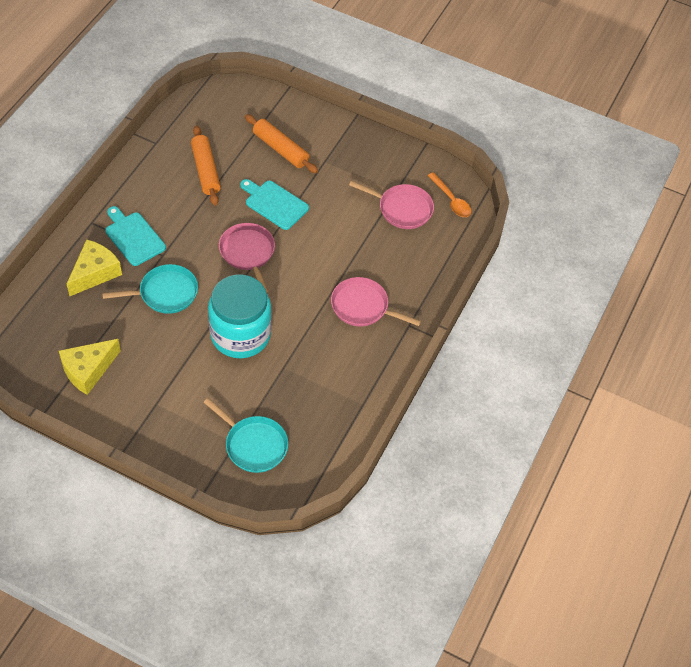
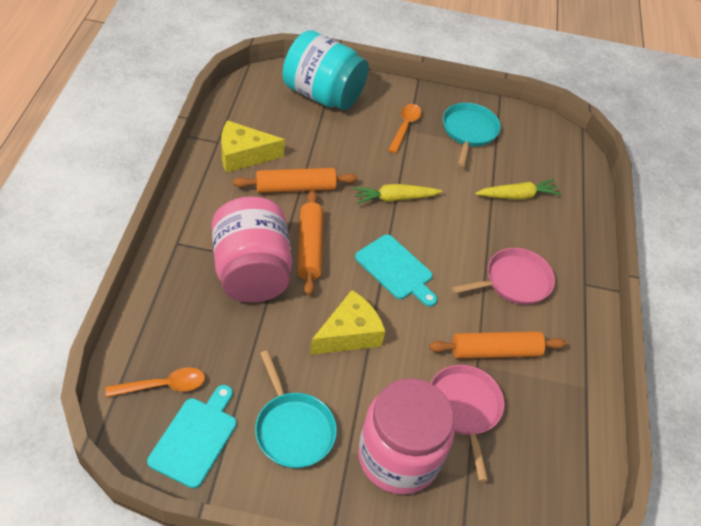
orange rolling pin: 2 -> 3
orange spoon: 1 -> 2
pink jar: 0 -> 2
pink pan: 3 -> 2
yellow carrot: 0 -> 2

